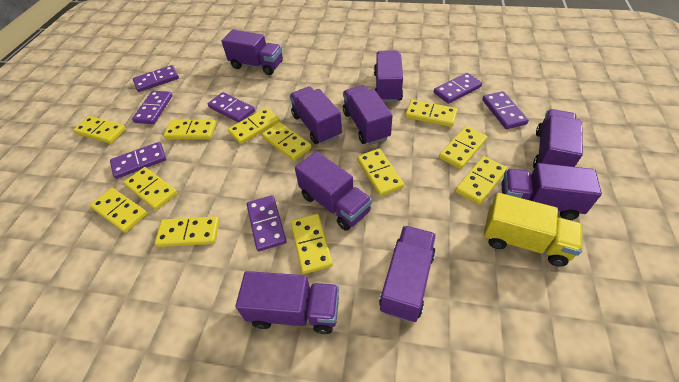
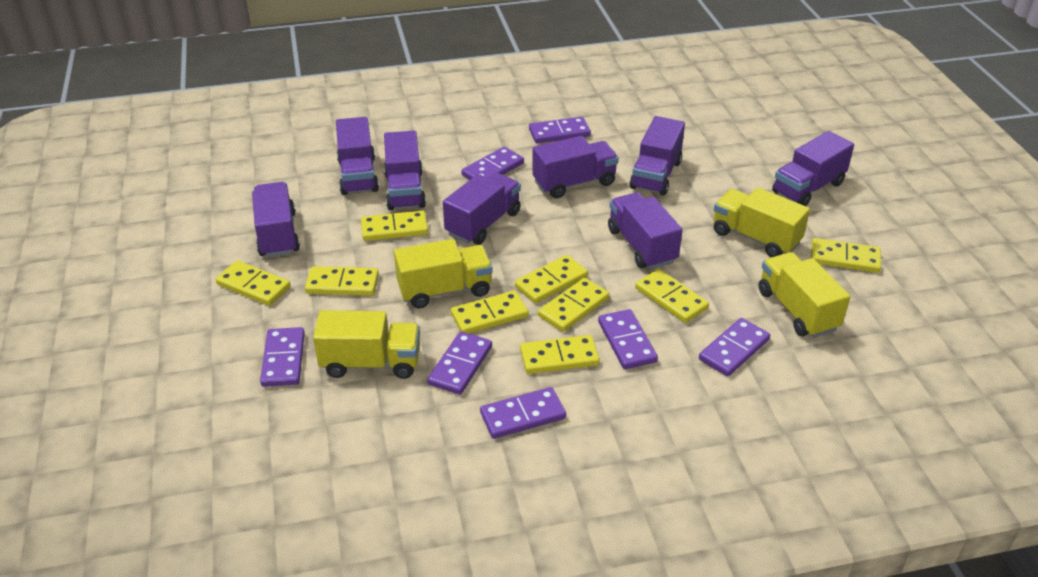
purple truck: 9 -> 8
yellow domino: 12 -> 9
yellow truck: 1 -> 4

